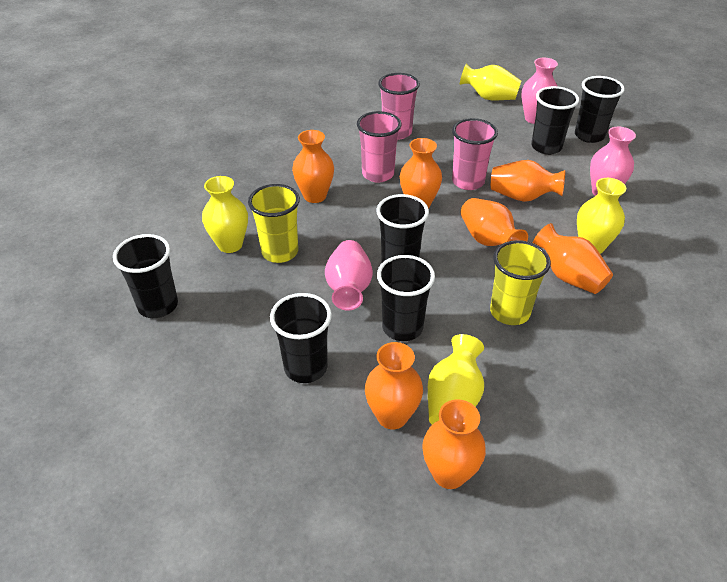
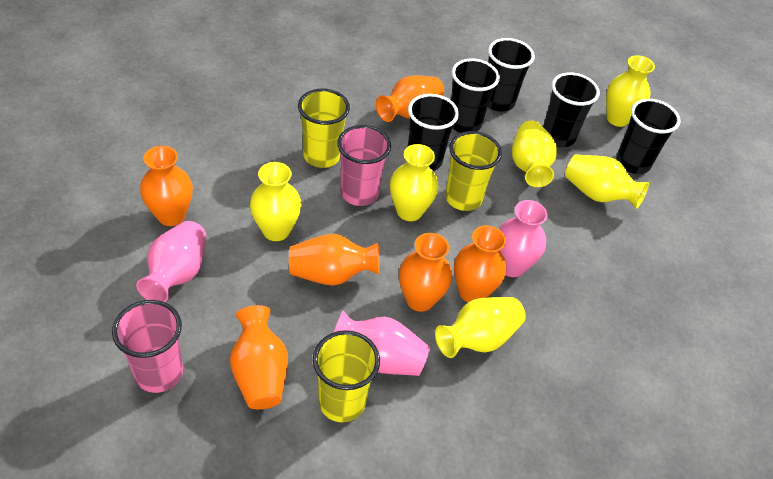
black cup: 6 -> 5
orange vase: 7 -> 6
pink cup: 3 -> 2
yellow cup: 2 -> 3
yellow vase: 4 -> 6

